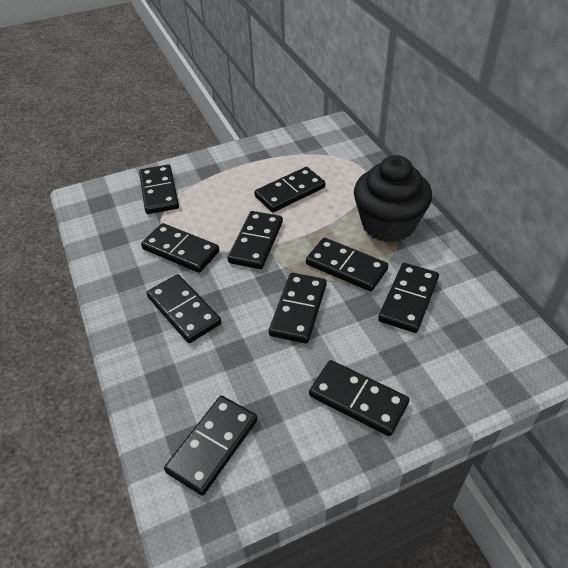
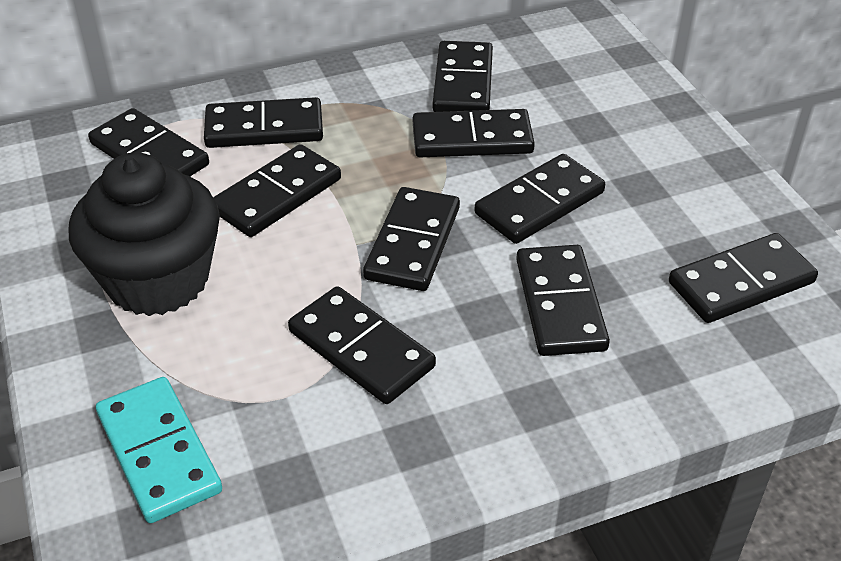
turquoise domino: 0 -> 1

